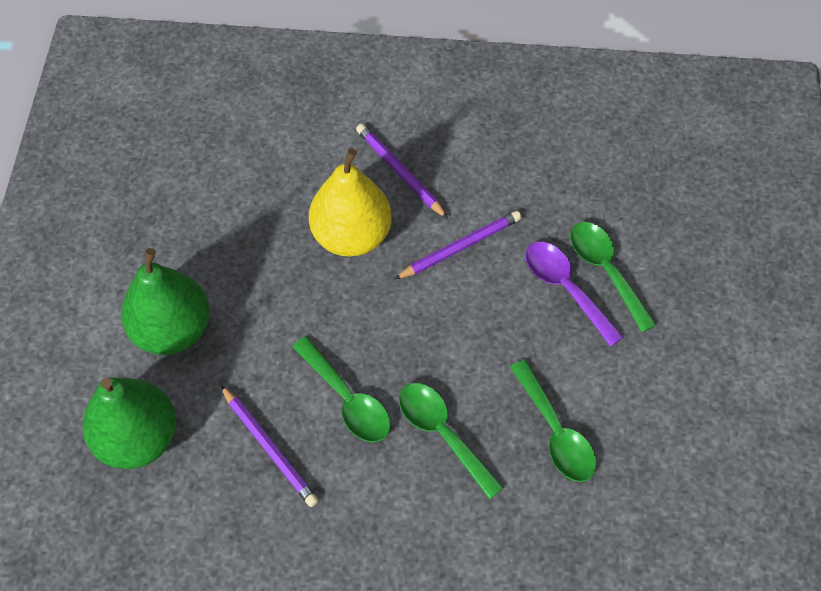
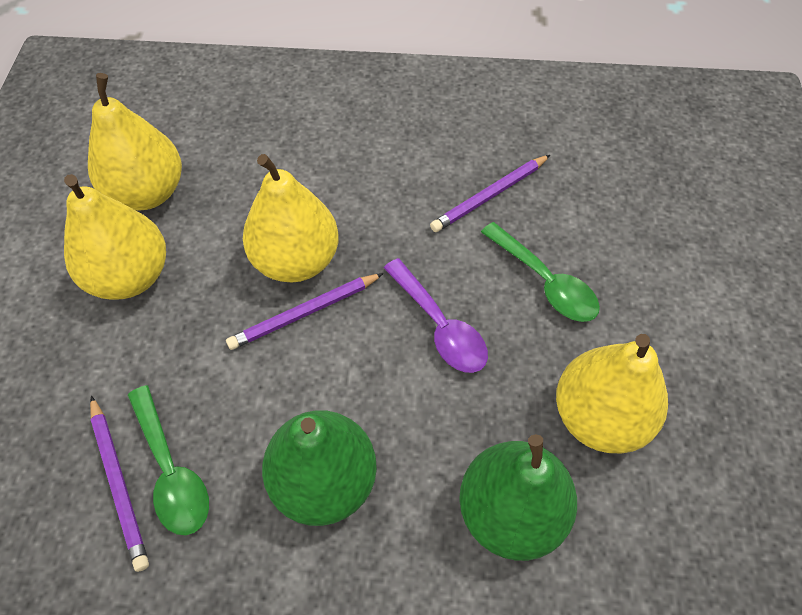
green spoon: 4 -> 2
yellow pear: 1 -> 4

